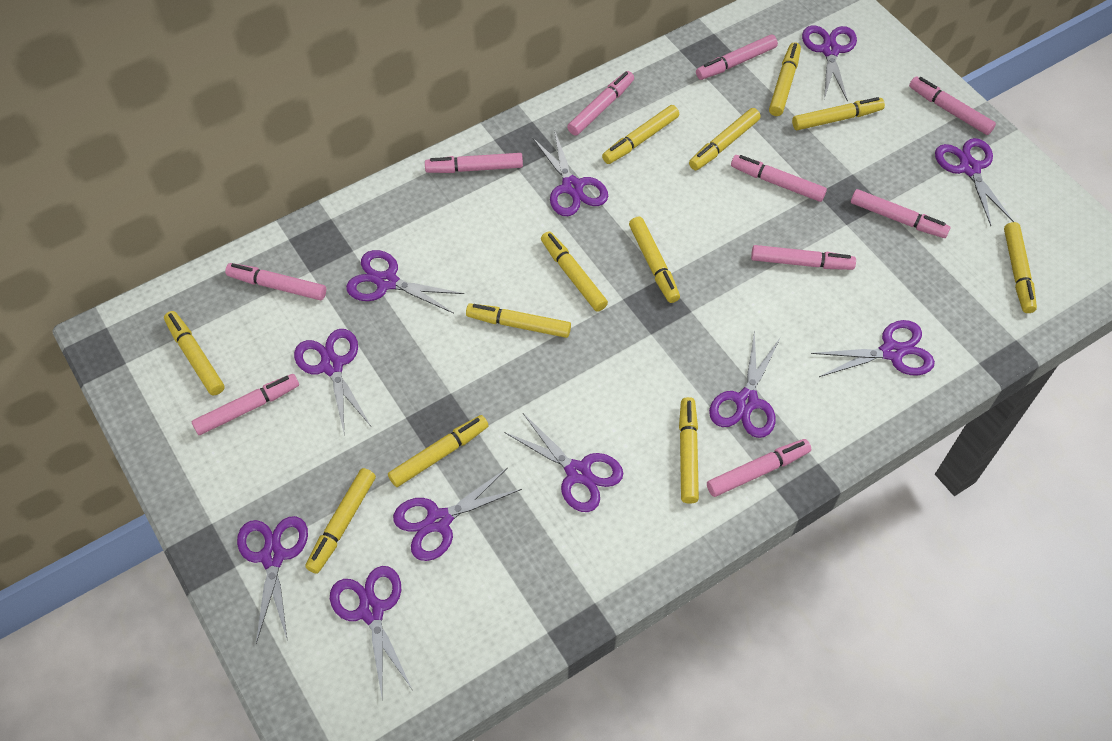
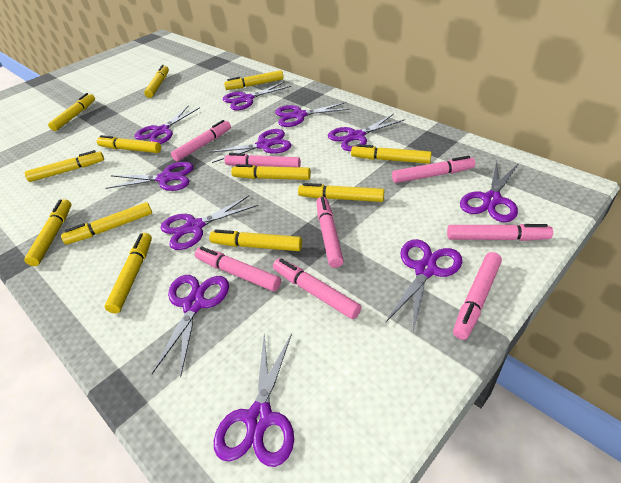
pink marker: 10 -> 8

